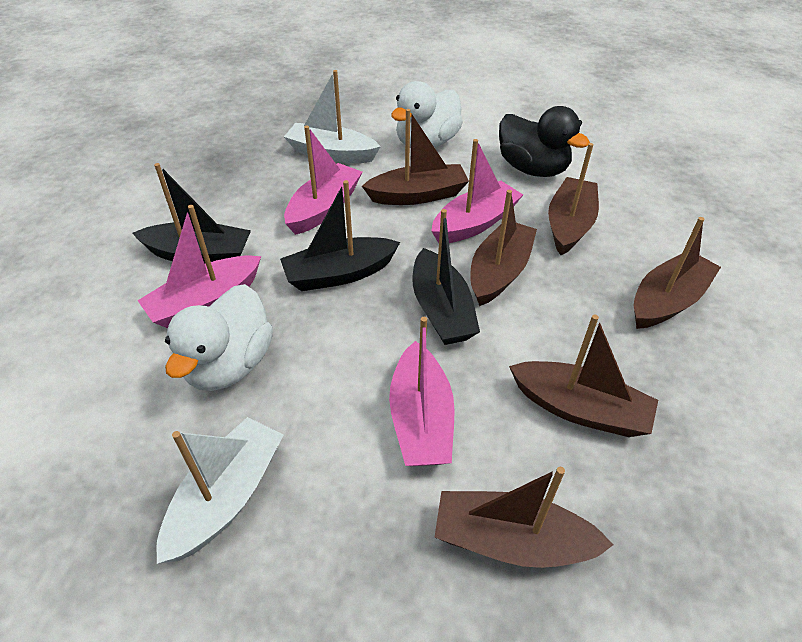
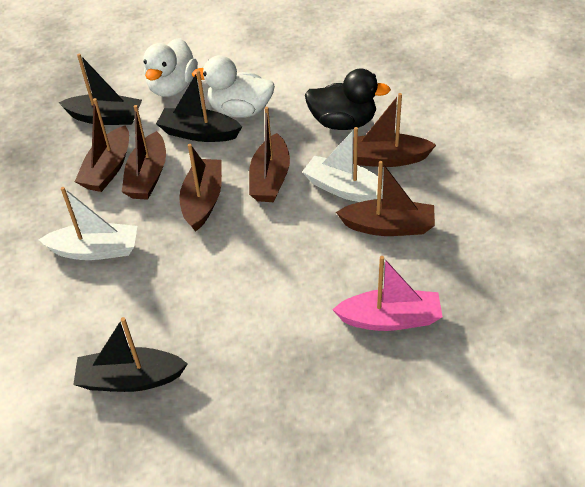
pink boat: 4 -> 1

